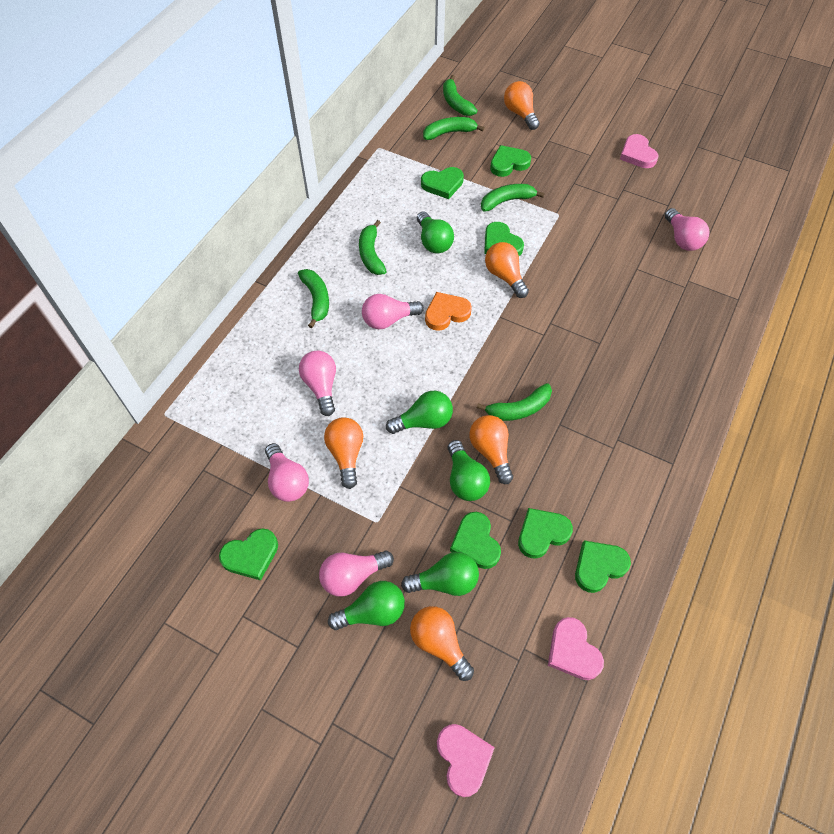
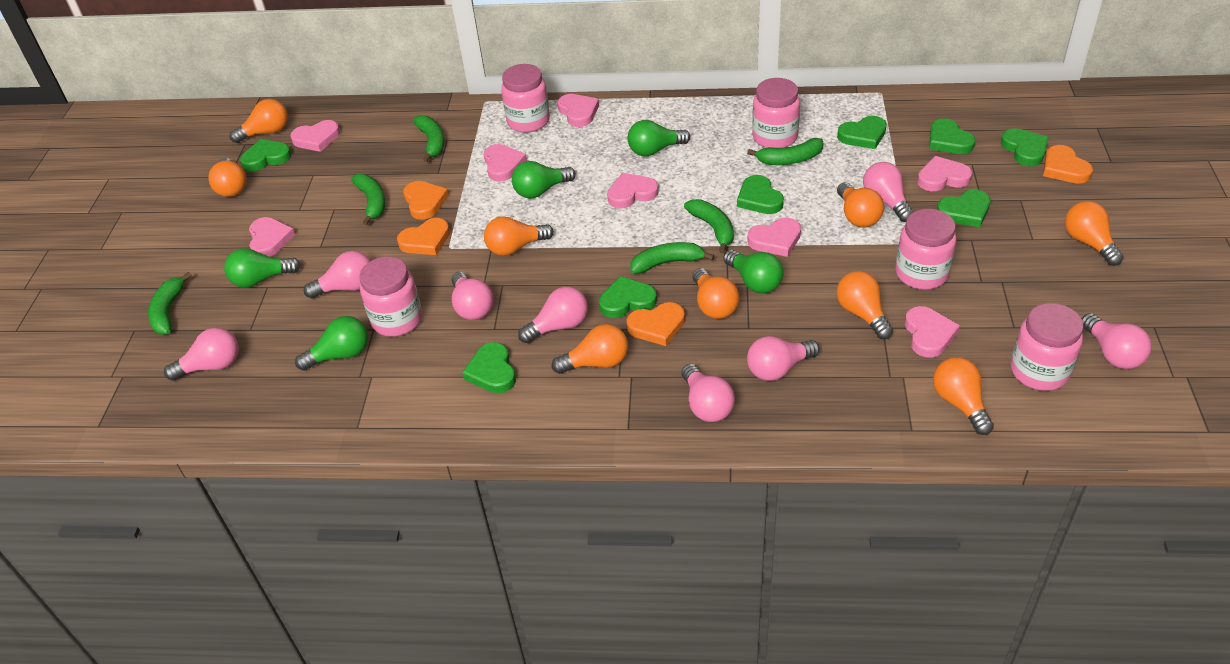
green heart: 7 -> 8
orange heart: 1 -> 4
orange light bulb: 5 -> 9
pink heart: 3 -> 8
pink jar: 0 -> 5
pink light bulb: 5 -> 8

